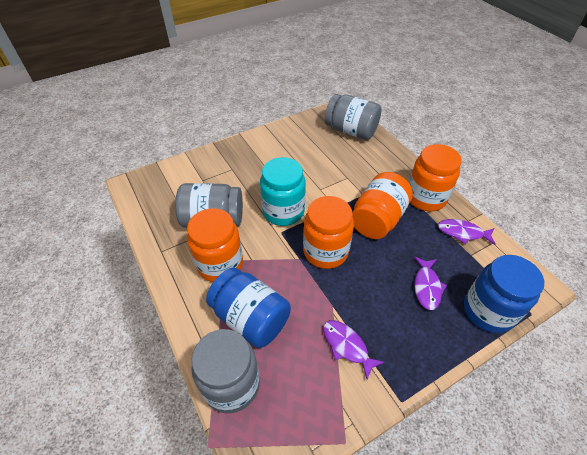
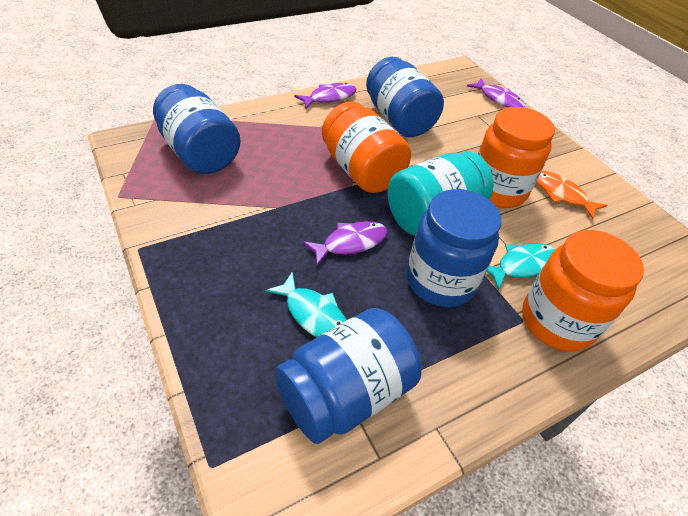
blue jar: 2 -> 4
grey jar: 3 -> 0
orange fish: 0 -> 1
orange jar: 4 -> 3
turquoise fish: 0 -> 2

